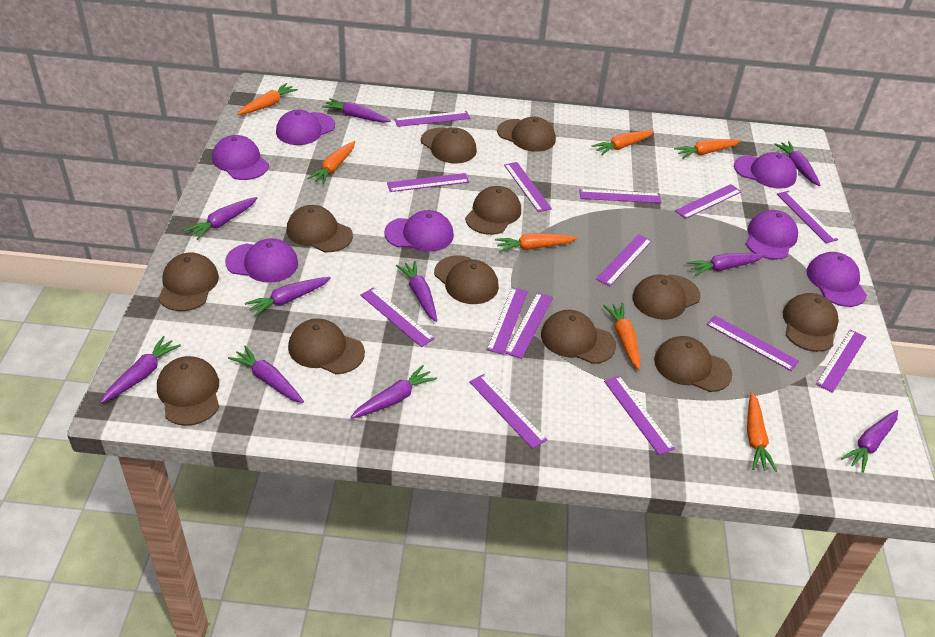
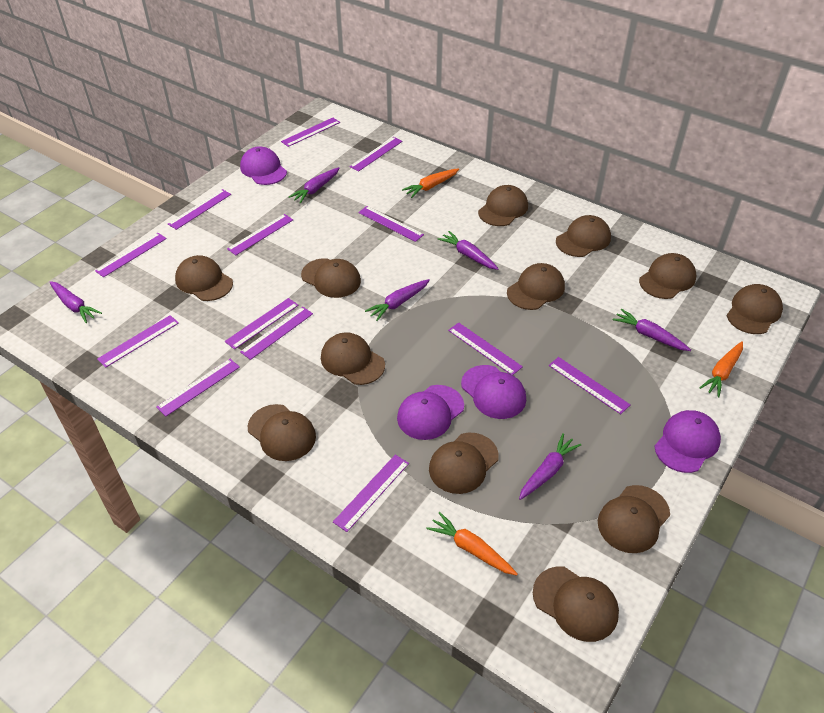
orange carrot: 7 -> 3
purple cap: 7 -> 4
purple carrot: 10 -> 6
purple ruler: 14 -> 13

